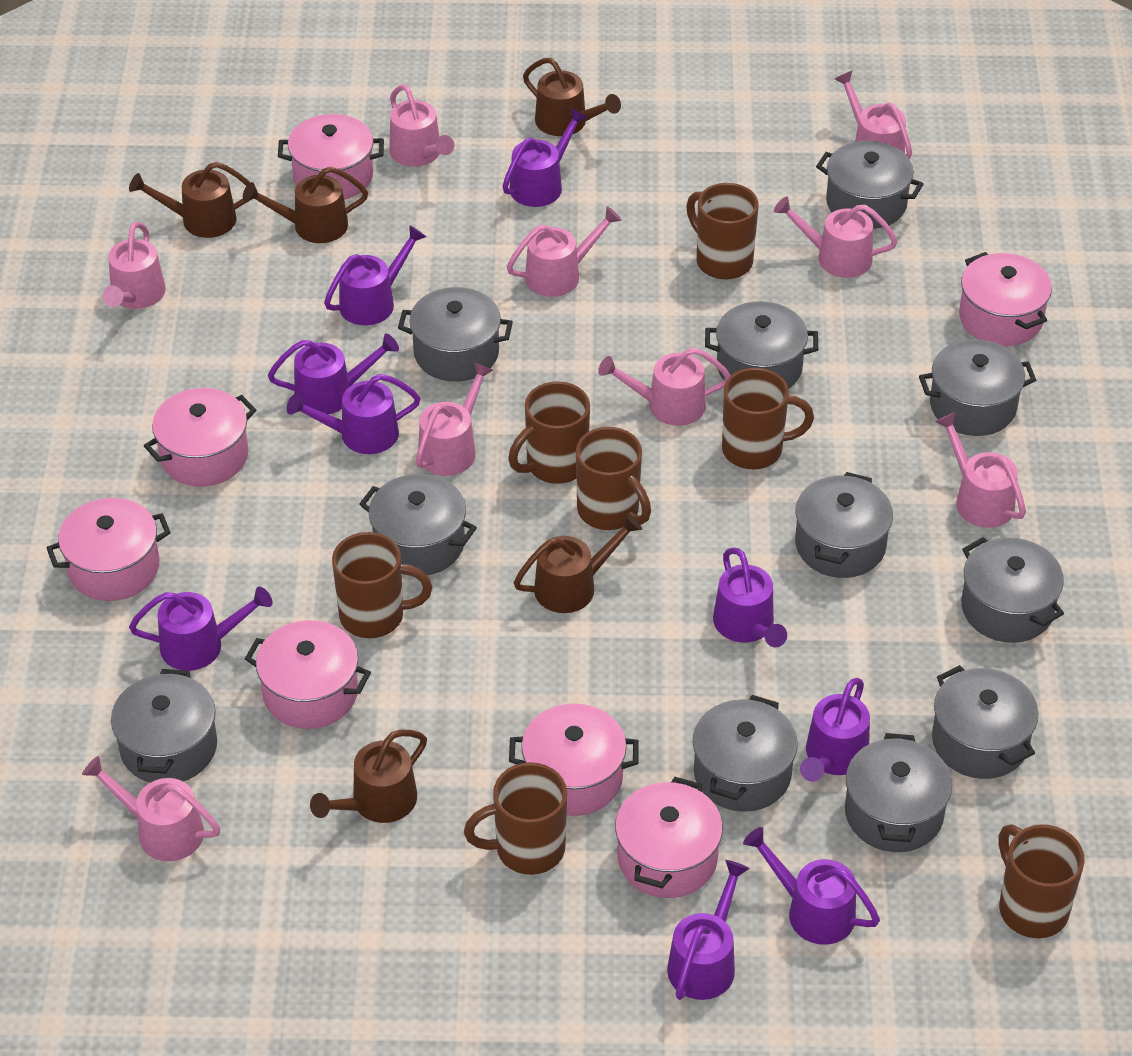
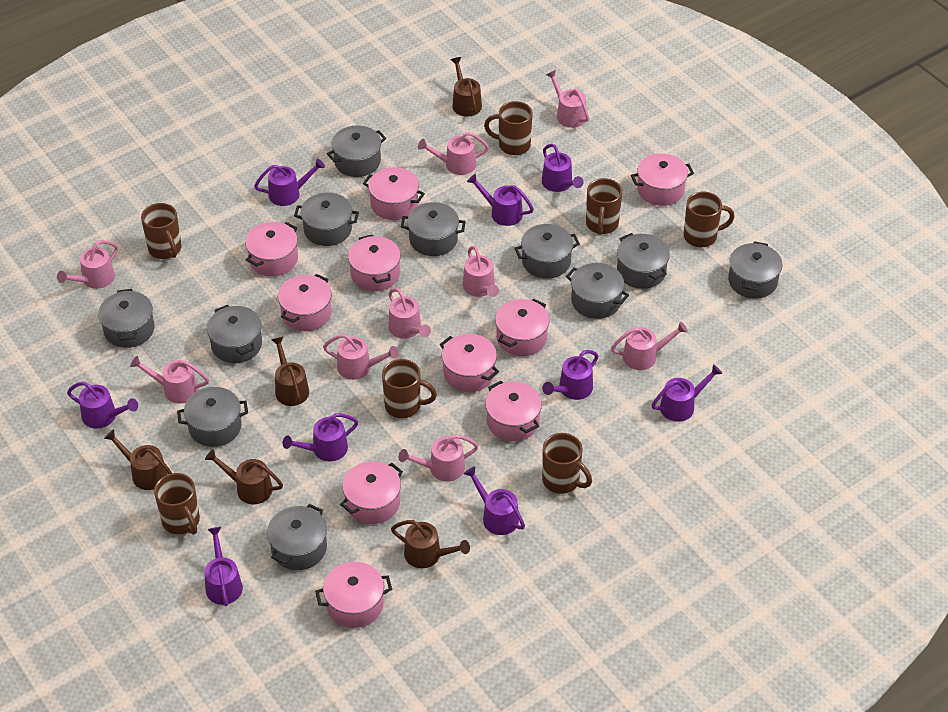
pink pot: 7 -> 10

